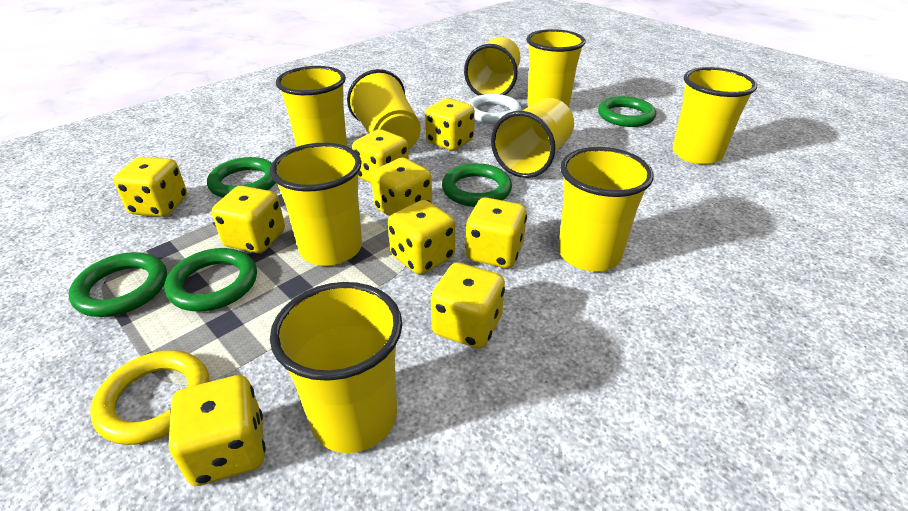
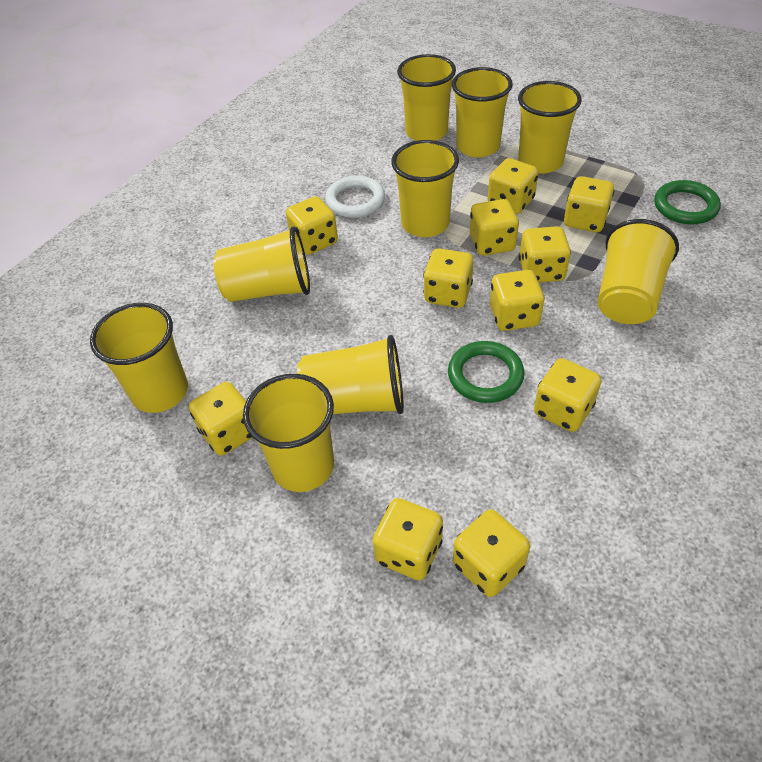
green ring: 5 -> 2
yellow dice: 9 -> 11
yellow ring: 1 -> 0

